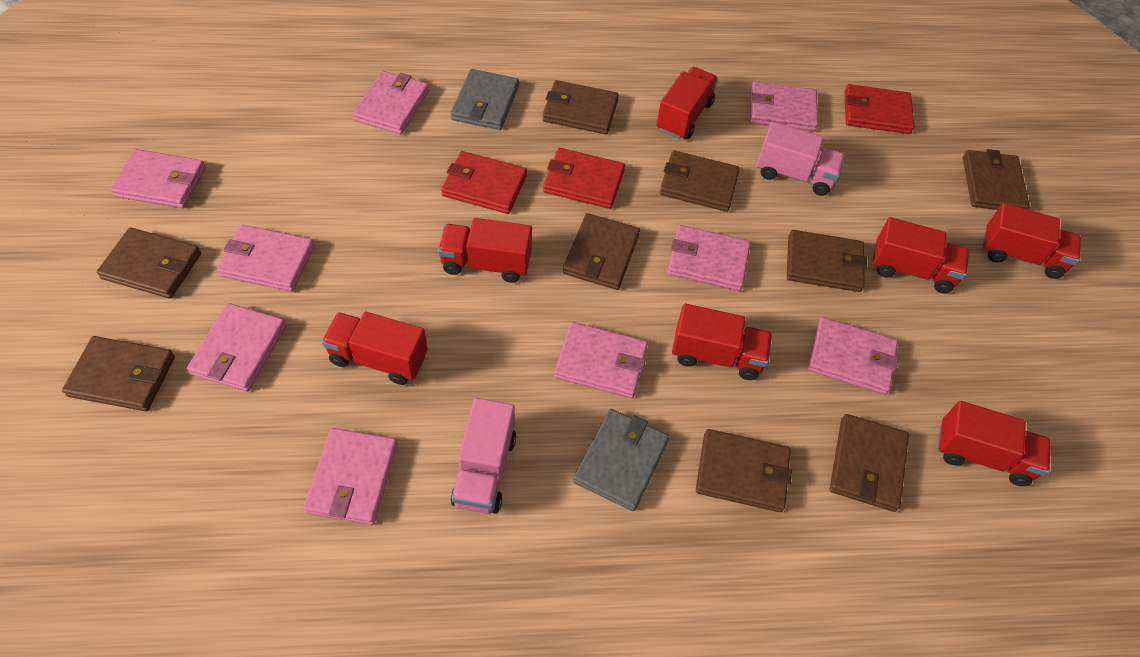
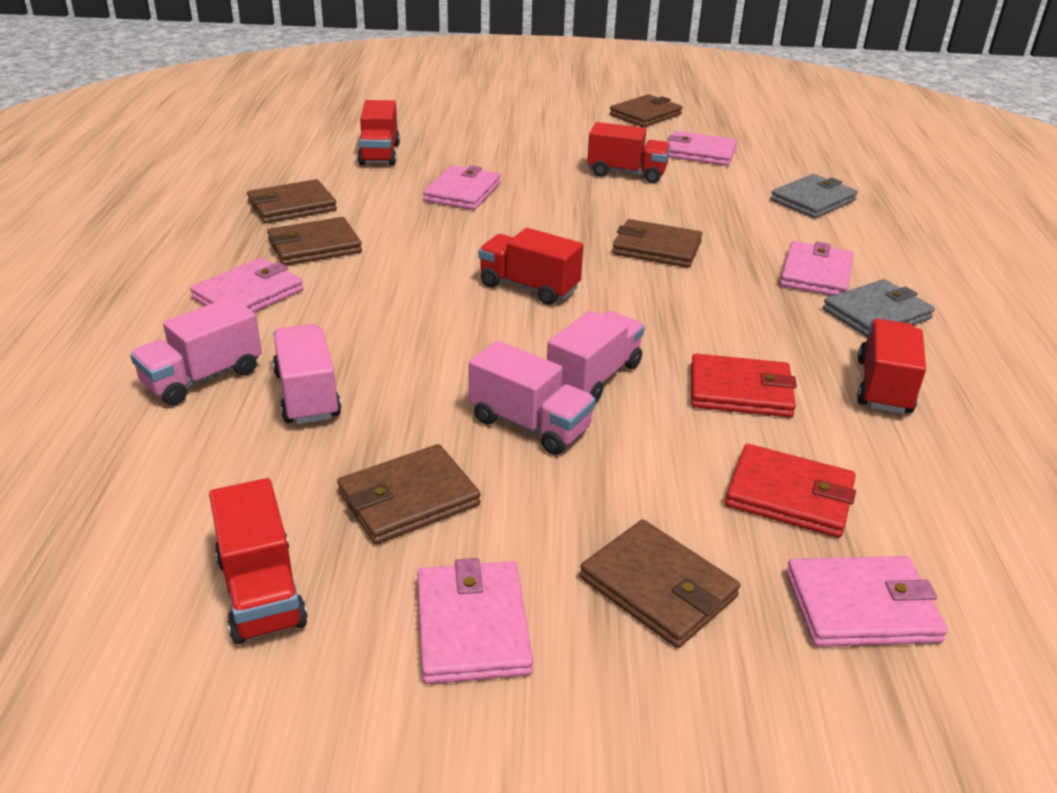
brown wallet: 9 -> 6
pink truck: 2 -> 4
pink wallet: 9 -> 6
red truck: 7 -> 5
red wallet: 3 -> 2

